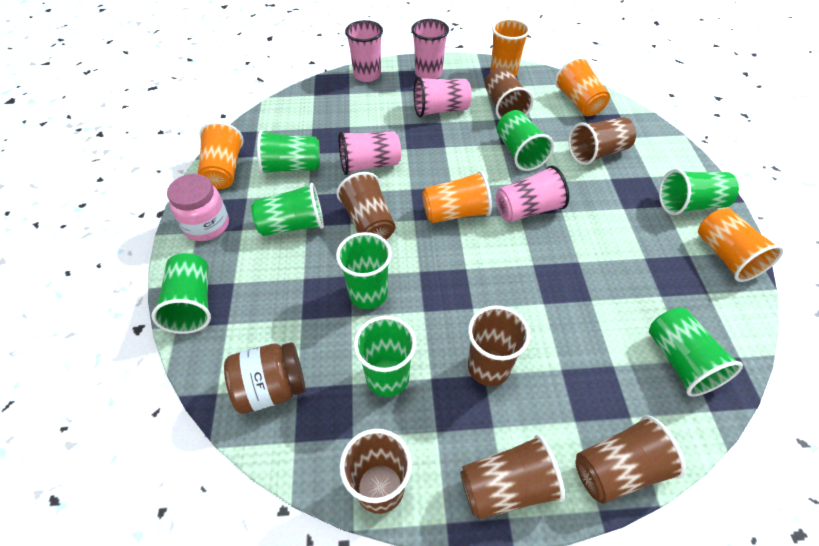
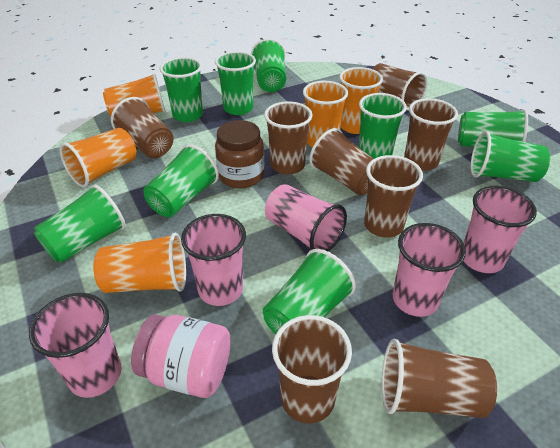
brown cup: 7 -> 8
green cup: 8 -> 9

